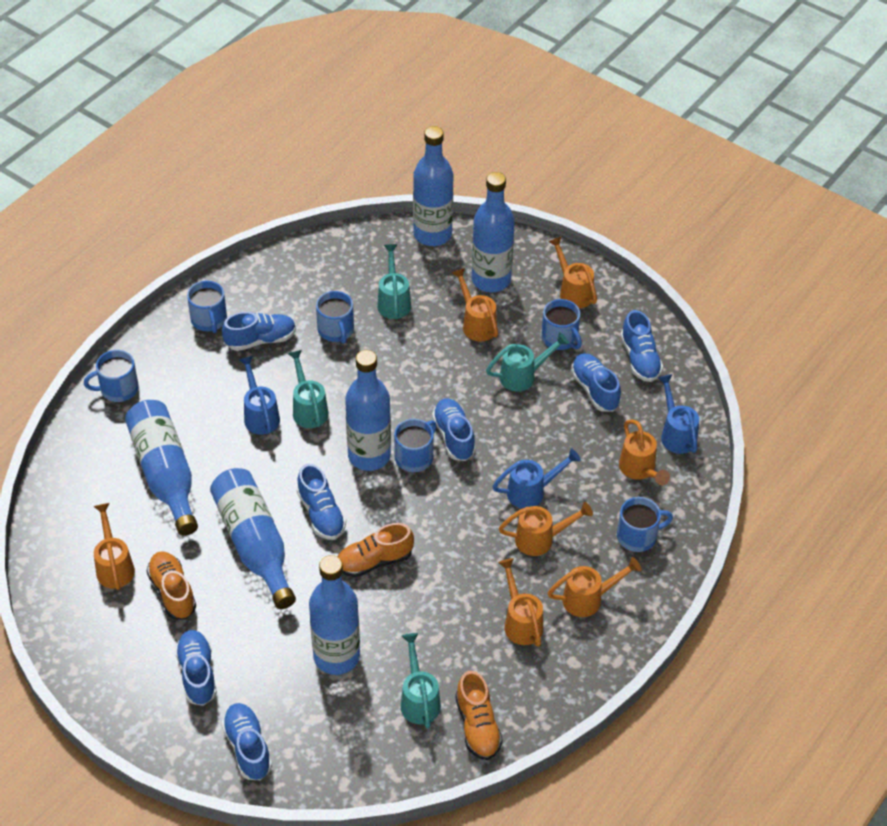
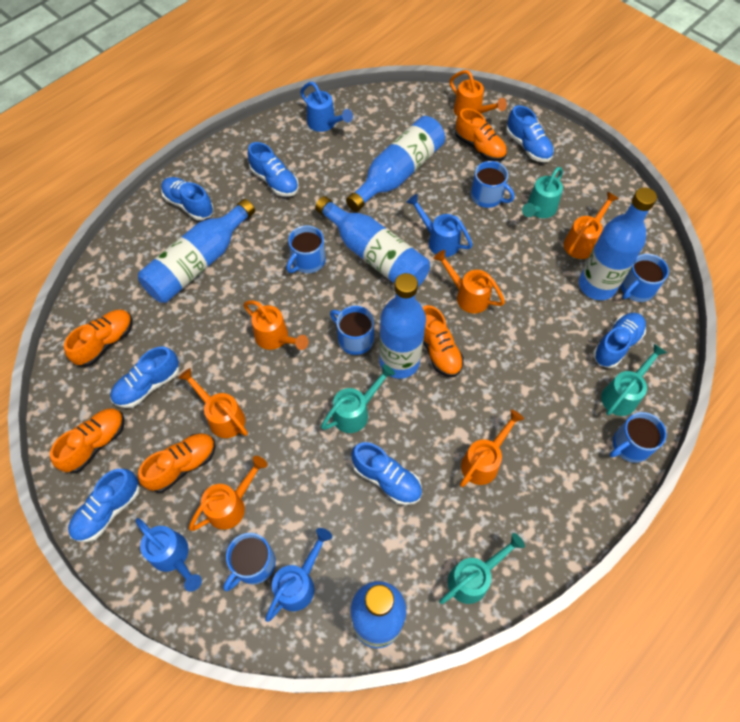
blue watering can: 3 -> 4
orange shoe: 3 -> 5

